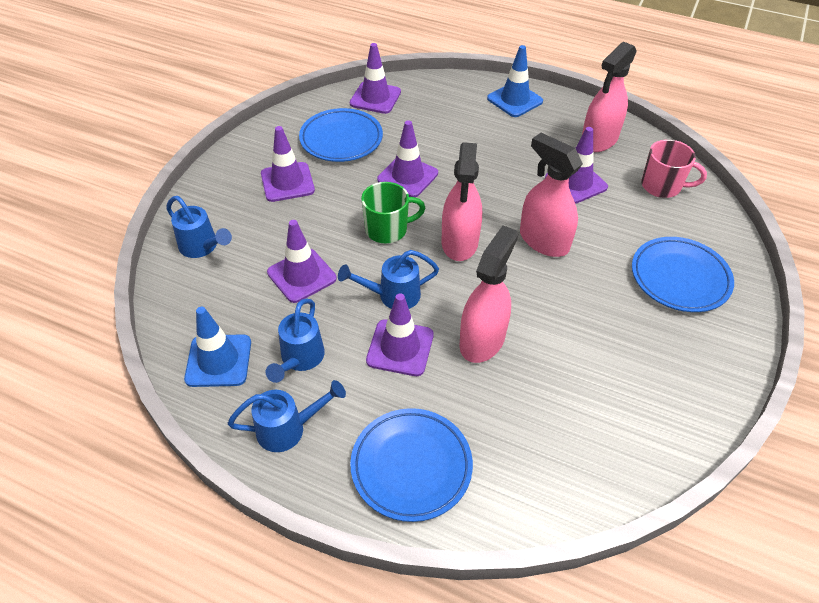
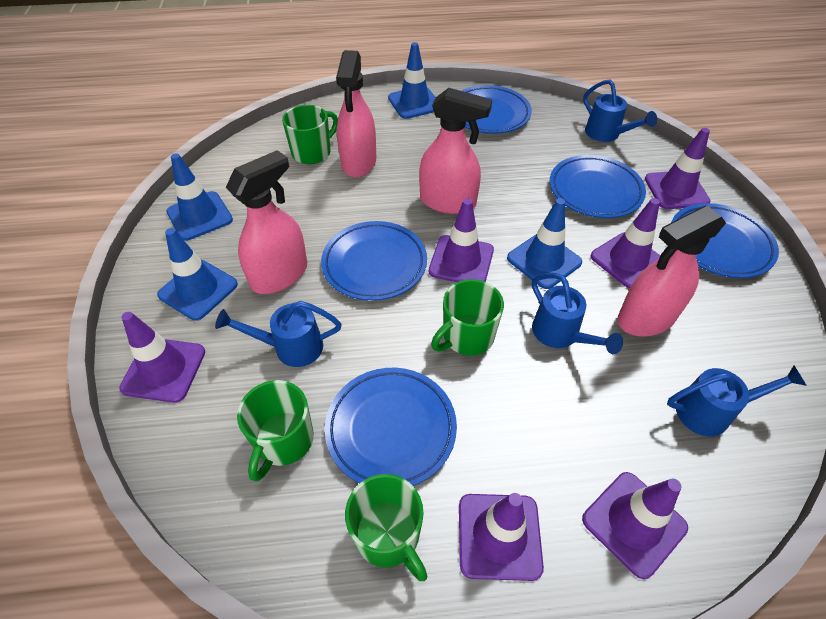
blue plate: 3 -> 5
blue traffic cone: 2 -> 4
green mug: 1 -> 4
pink mug: 1 -> 0

